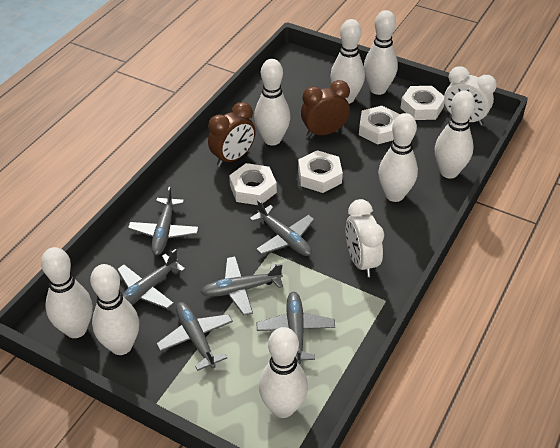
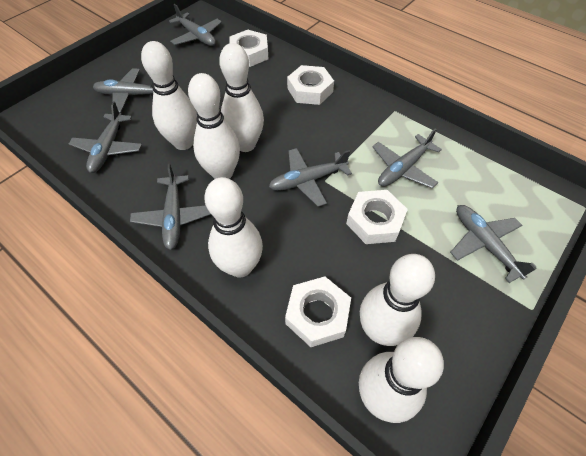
brown clock: 2 -> 0
grey plane: 6 -> 7
white bowling pin: 8 -> 6
white clock: 2 -> 0

